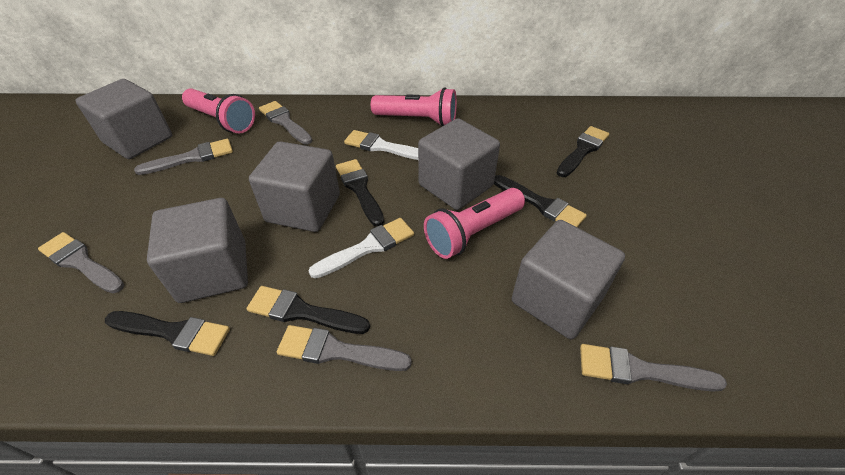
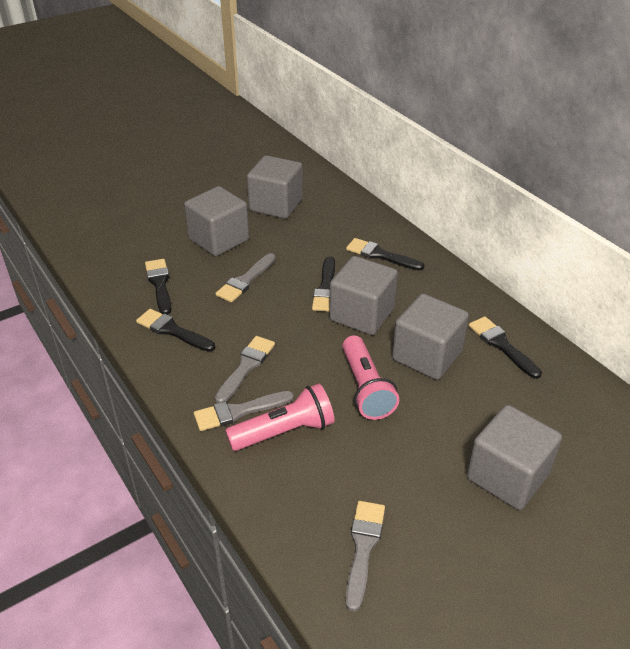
grey brush: 5 -> 4
pink flashlight: 3 -> 2
white brush: 2 -> 0

